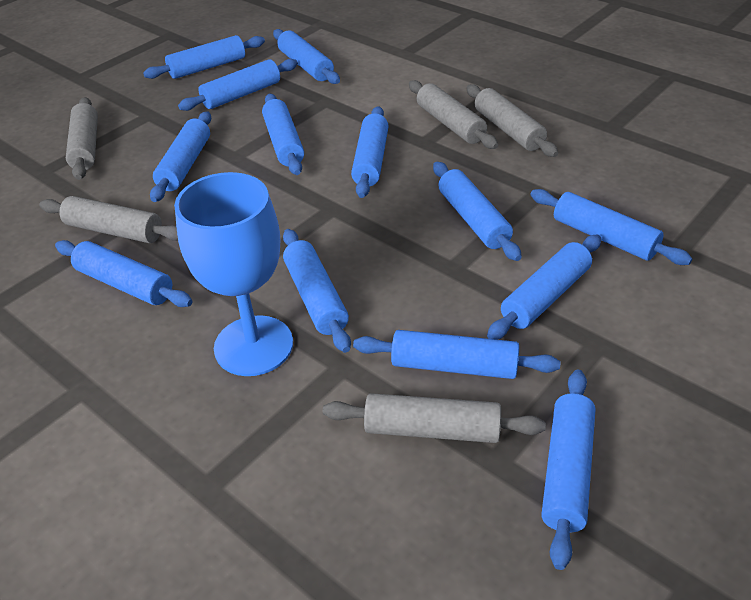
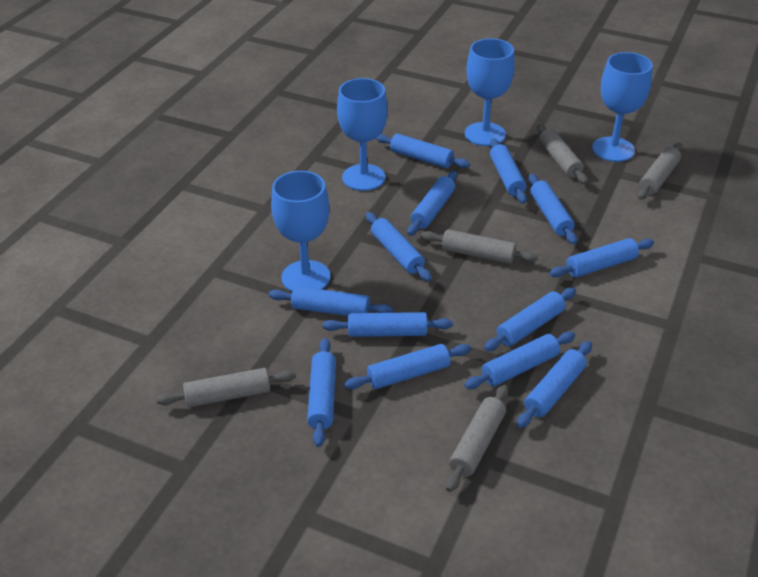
blue goblet: 1 -> 4

